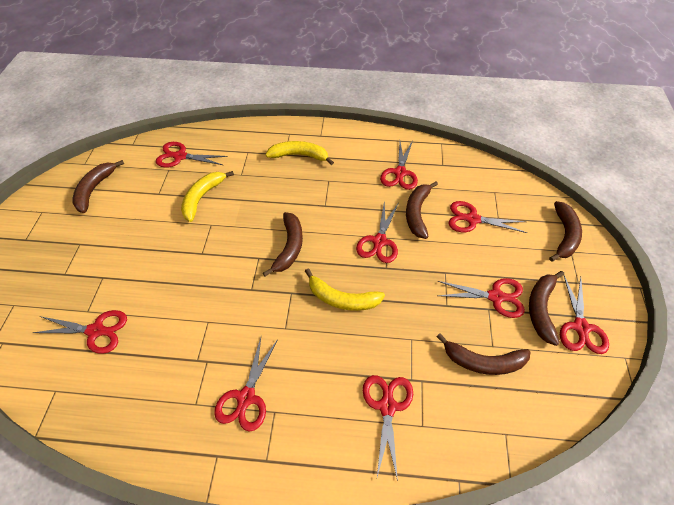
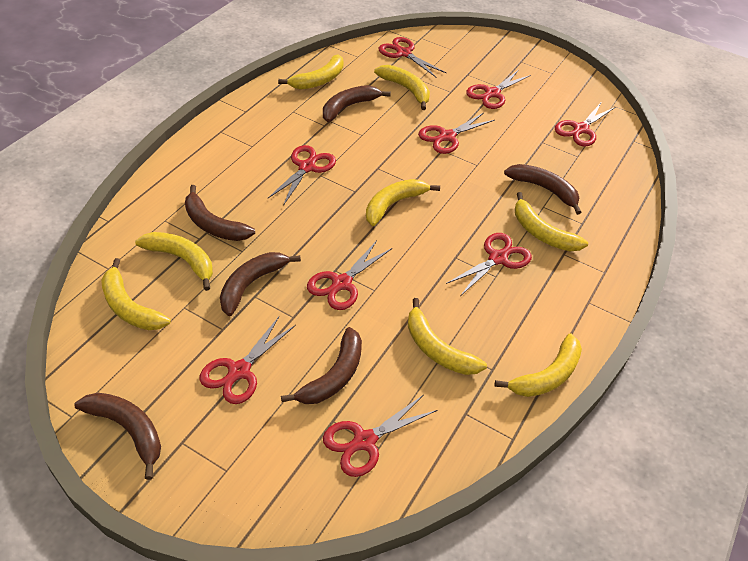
yellow banana: 3 -> 8

